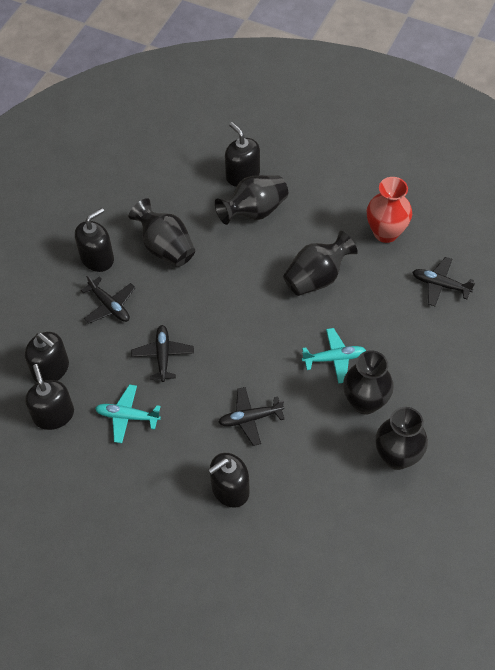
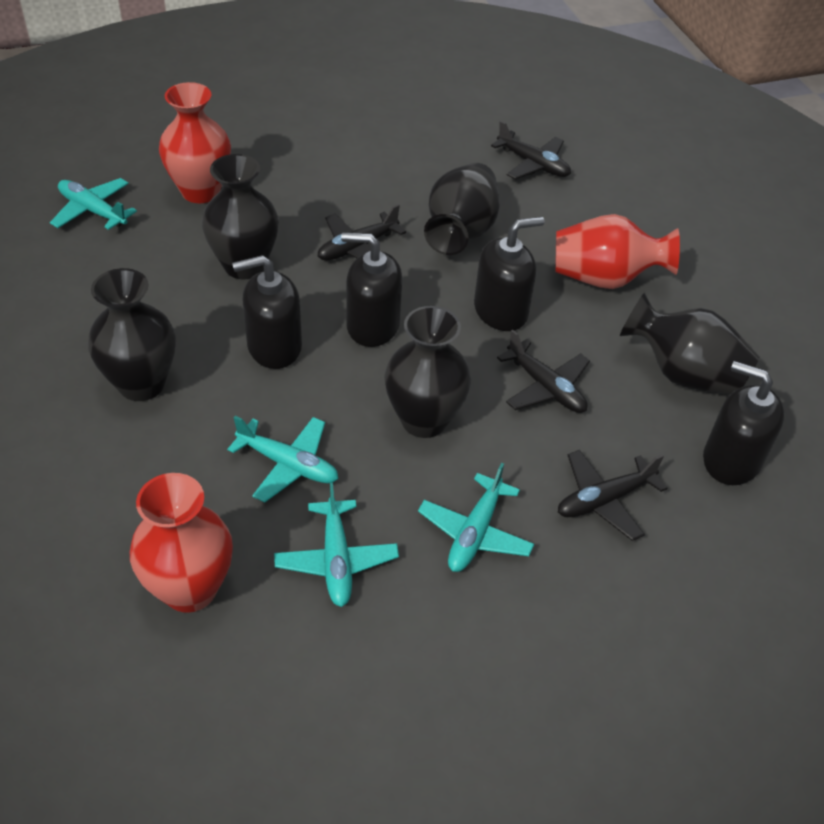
black soap dispenser: 5 -> 4
red vase: 1 -> 3
turquoise plane: 2 -> 4

